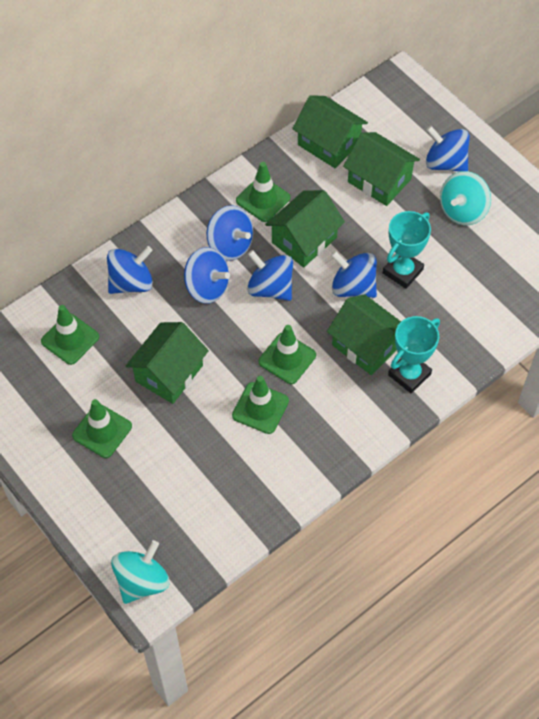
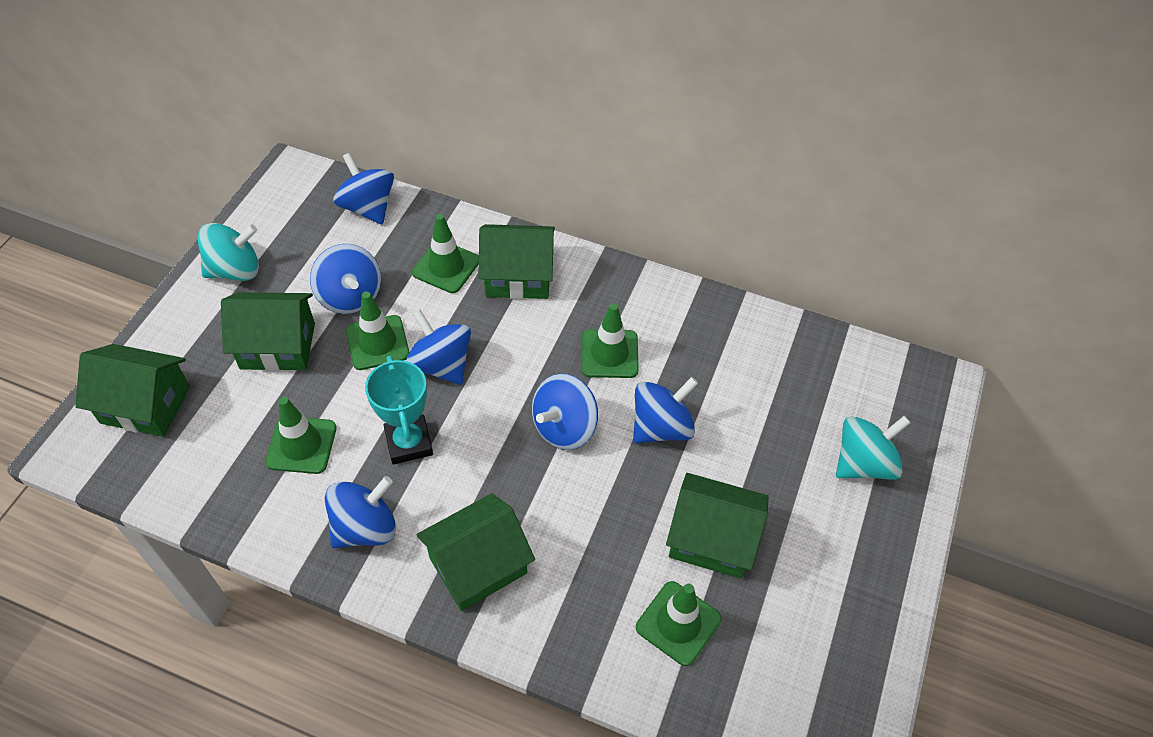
turquoise trophy: 2 -> 1

